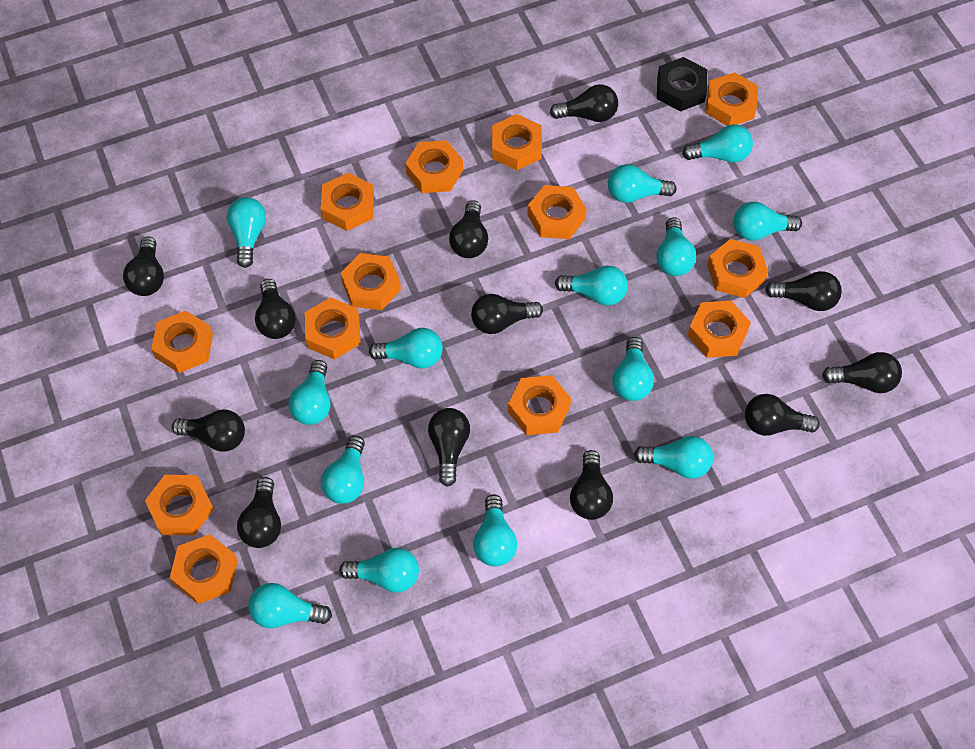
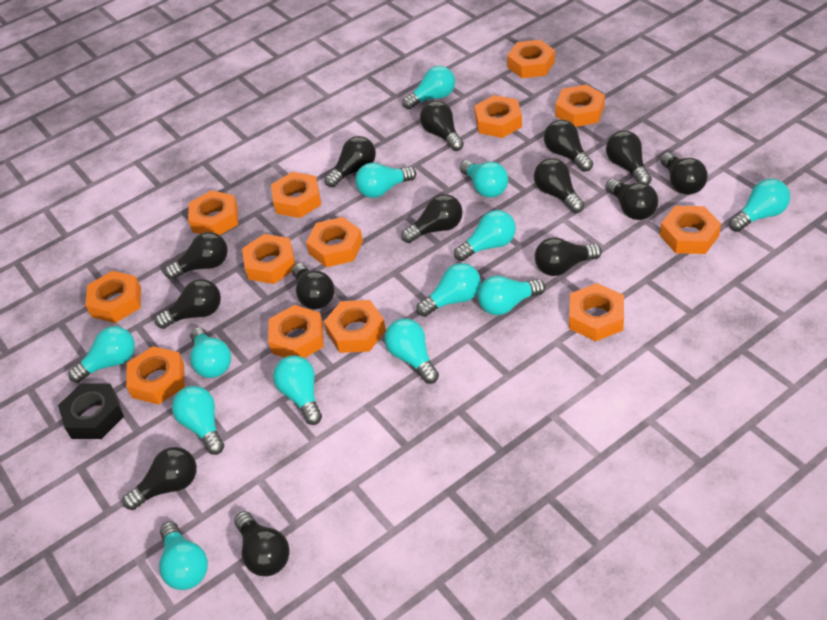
black light bulb: 12 -> 14
turquoise light bulb: 14 -> 13

